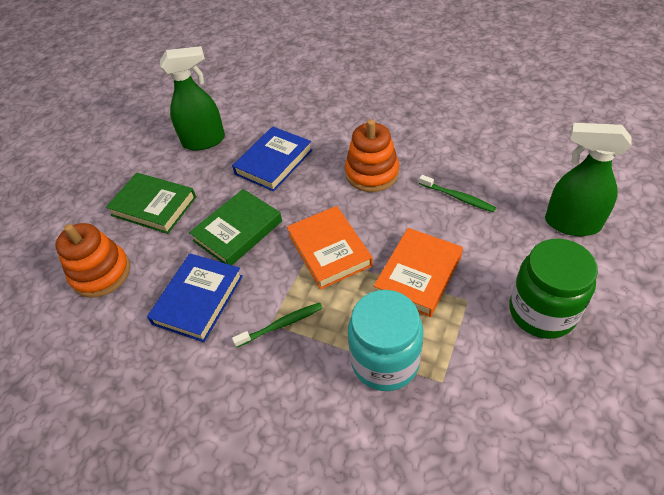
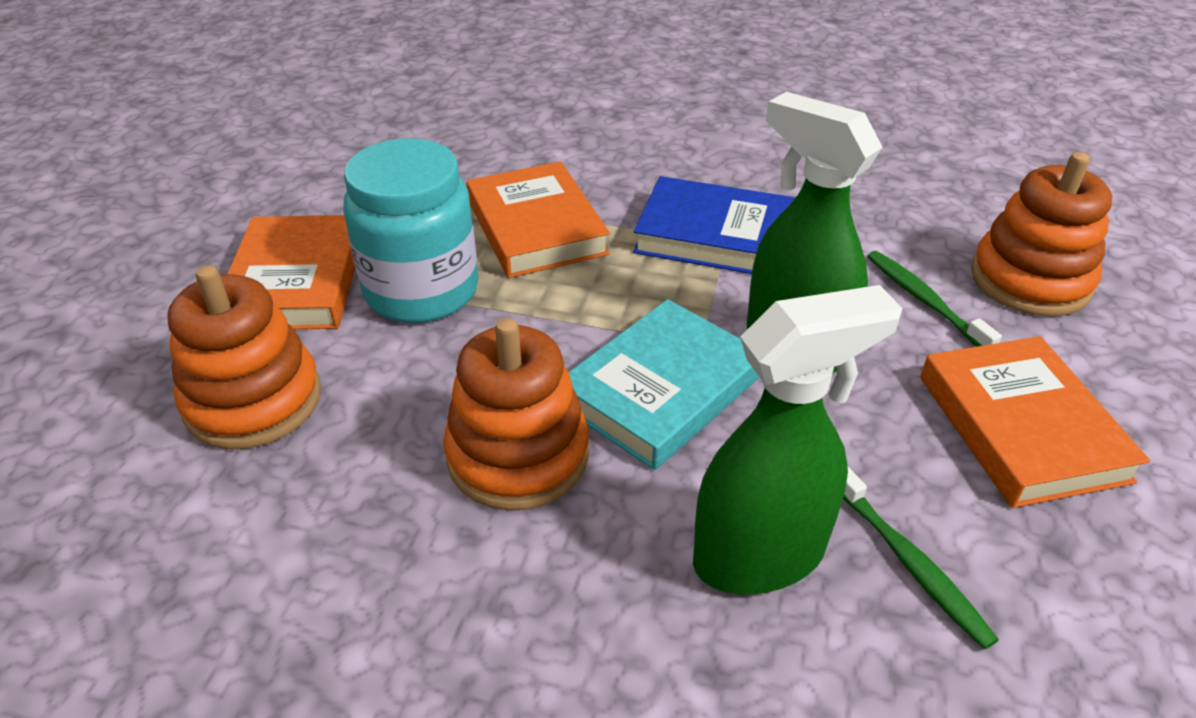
blue book: 2 -> 1
green book: 2 -> 0
green jar: 1 -> 0
orange book: 2 -> 3
orange stacking toy: 2 -> 3
turquoise book: 0 -> 1

